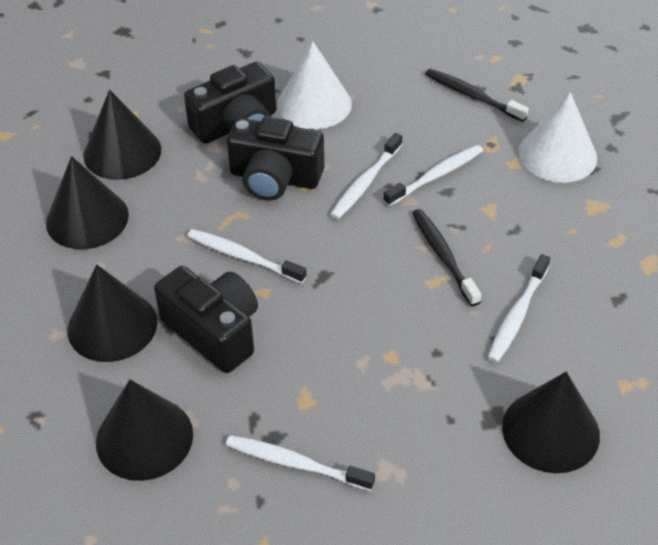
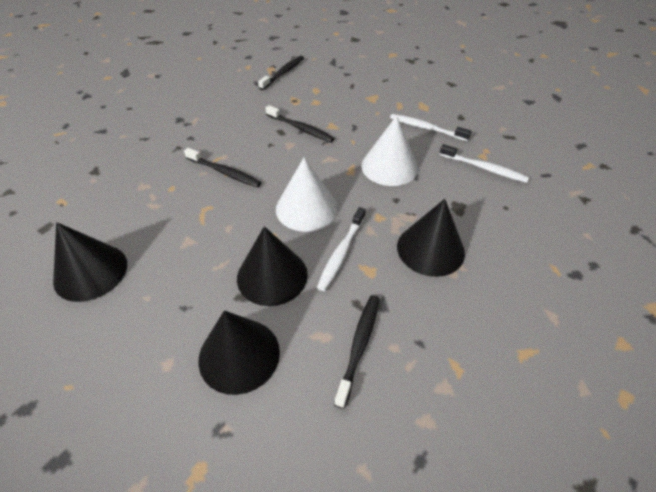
black camera: 3 -> 0
black cone: 5 -> 4
black toothbrush: 2 -> 4
white toothbrush: 5 -> 3

